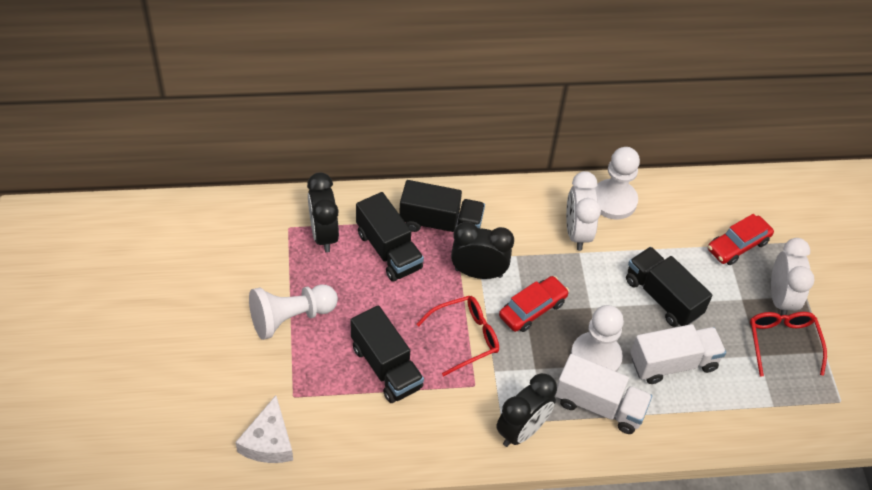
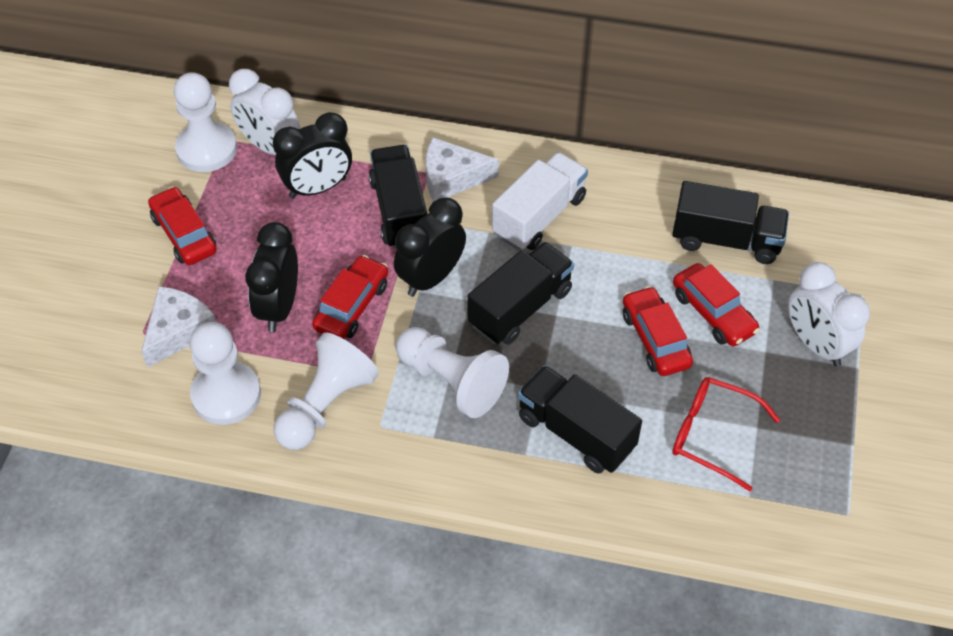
red car: 2 -> 4
red glasses: 2 -> 1
white cheese: 1 -> 2
white pawn: 3 -> 4
white truck: 2 -> 1

